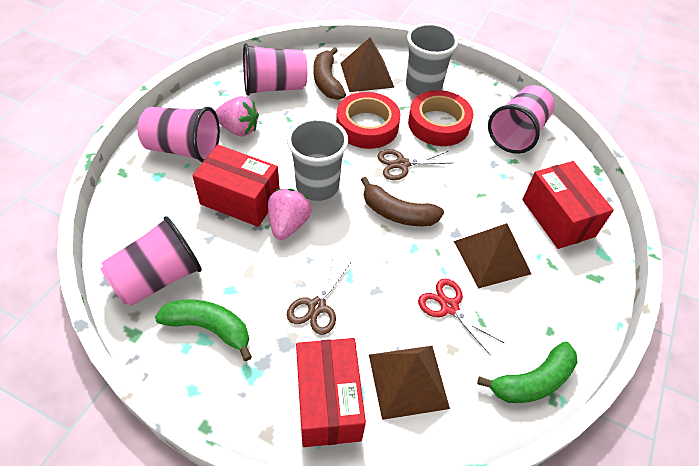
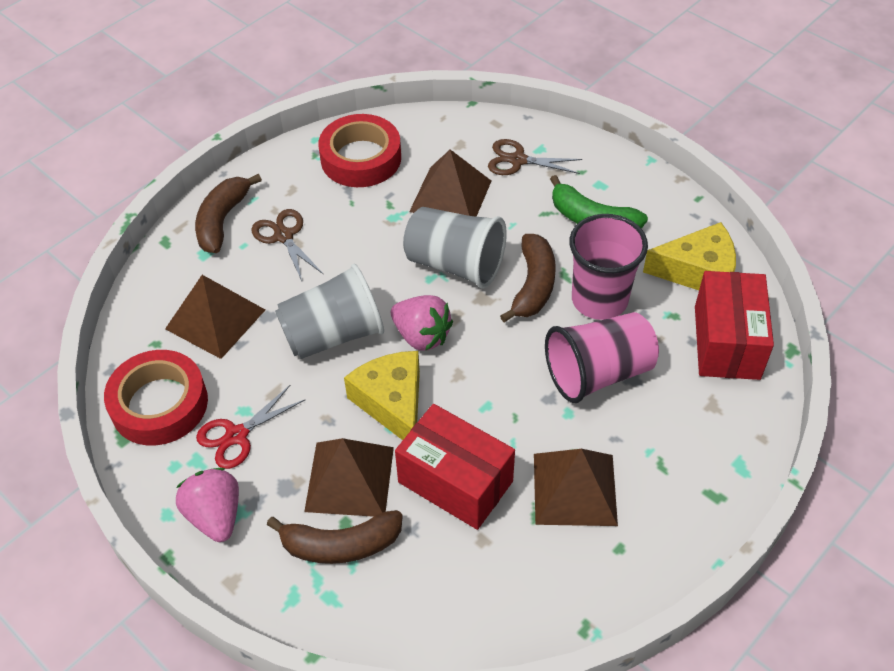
brown banana: 2 -> 3
brown pyramid: 3 -> 4
green banana: 2 -> 1
pink cup: 4 -> 2
red box: 3 -> 2
yellow cheese: 0 -> 2

